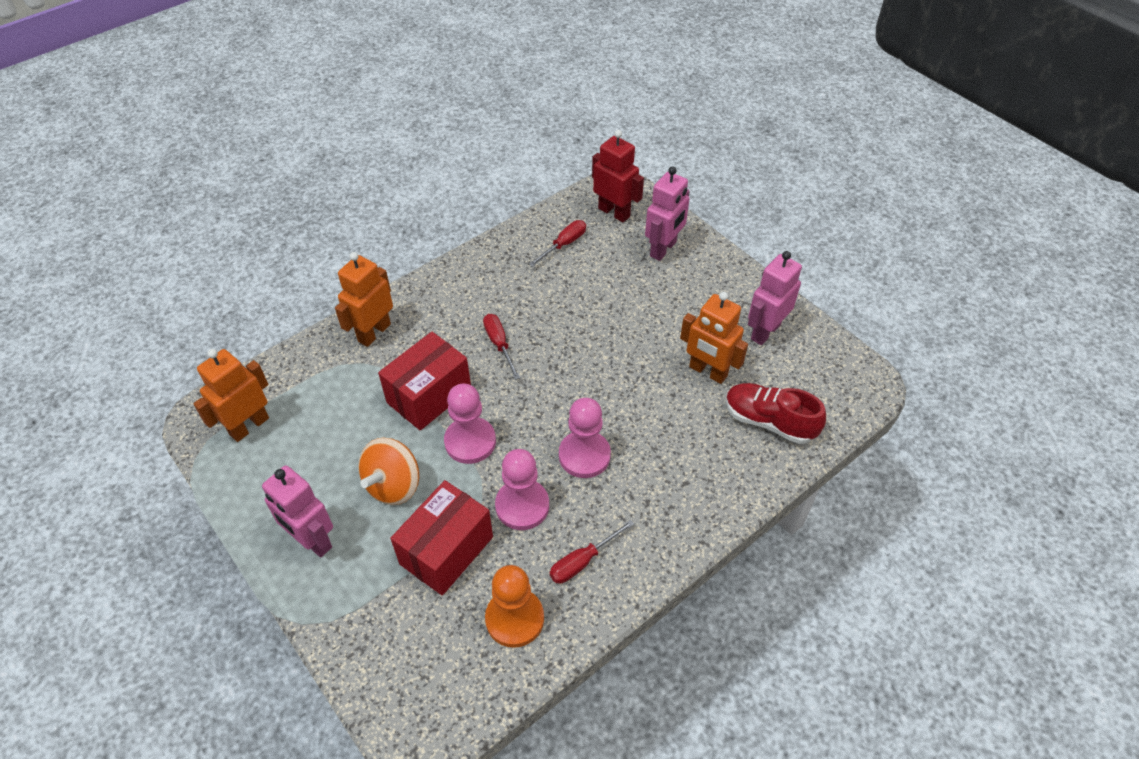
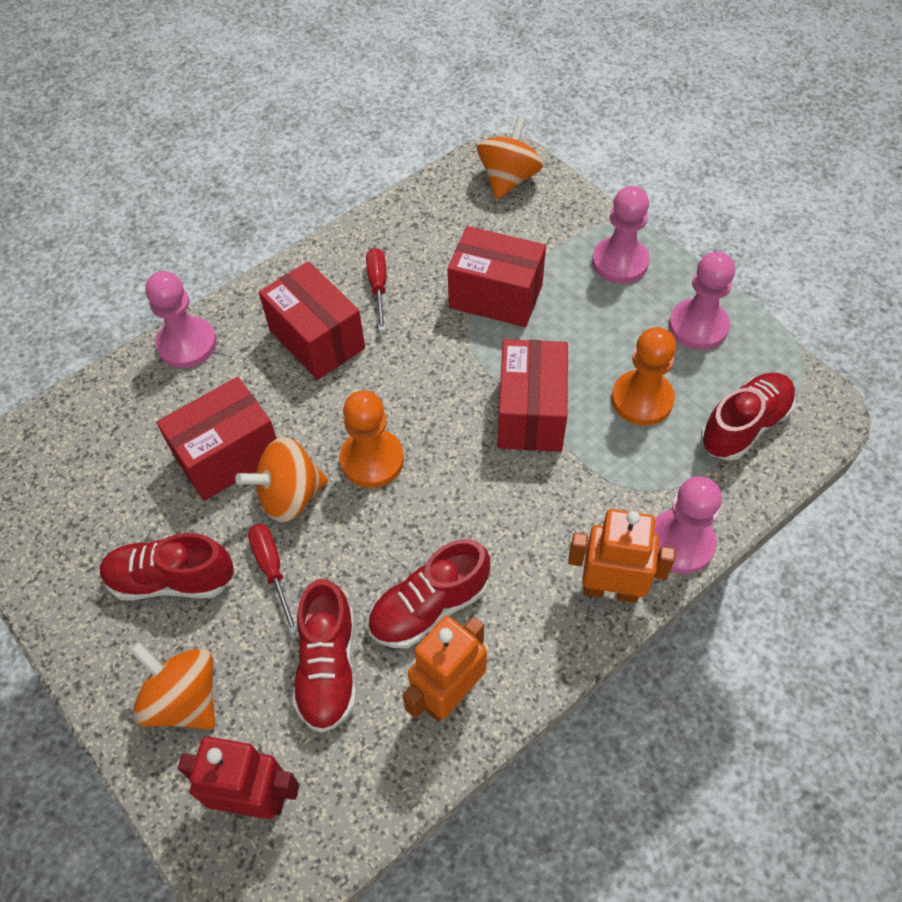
orange pawn: 1 -> 2
orange robot: 3 -> 2
orange spinning top: 1 -> 3
pink pawn: 3 -> 4
pink robot: 3 -> 0
red box: 2 -> 4
red screwdriver: 3 -> 2
red shoe: 1 -> 4

